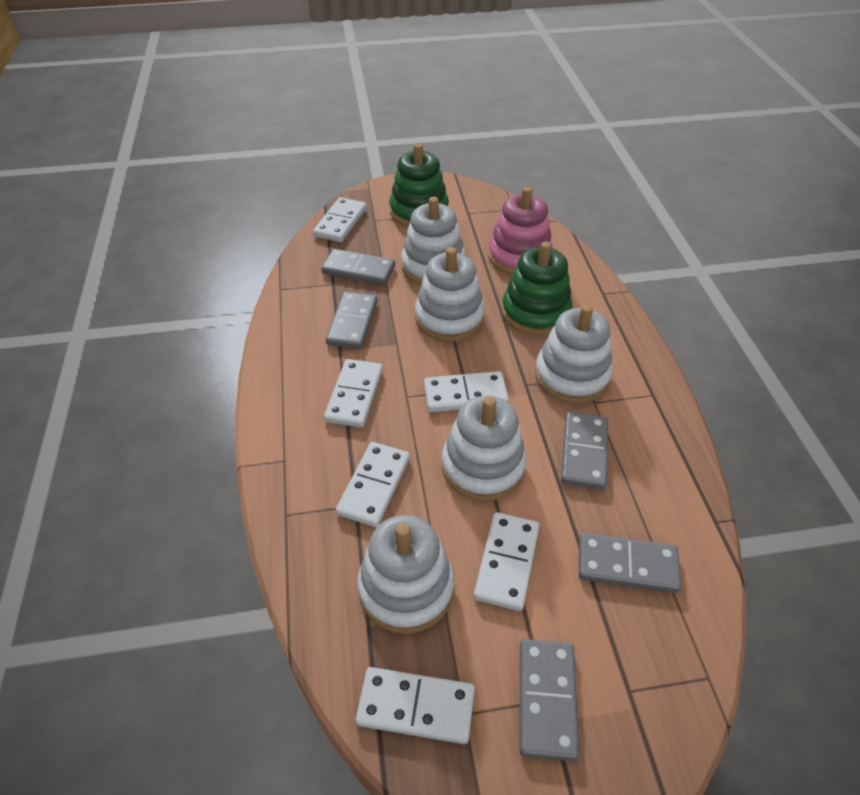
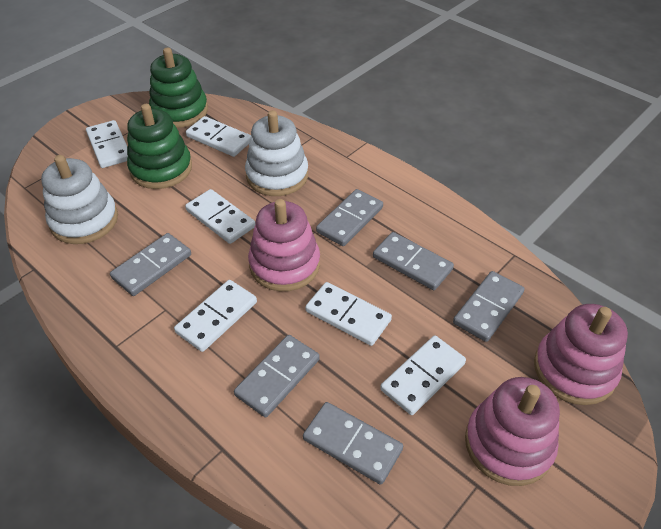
grey domino: 5 -> 6
pink stacking toy: 1 -> 3
white stacking toy: 5 -> 2

